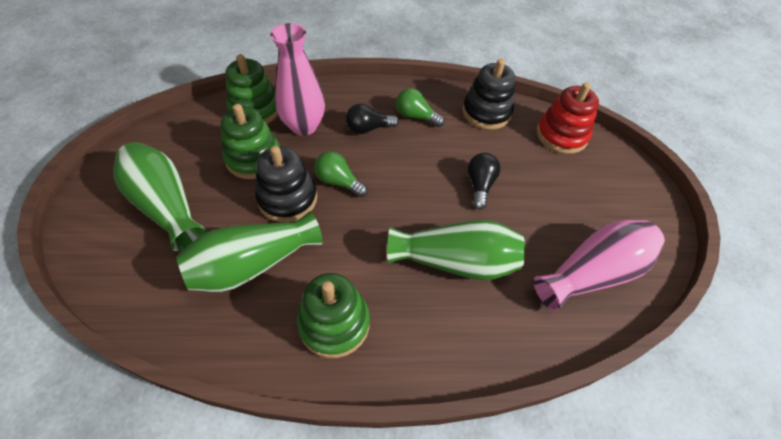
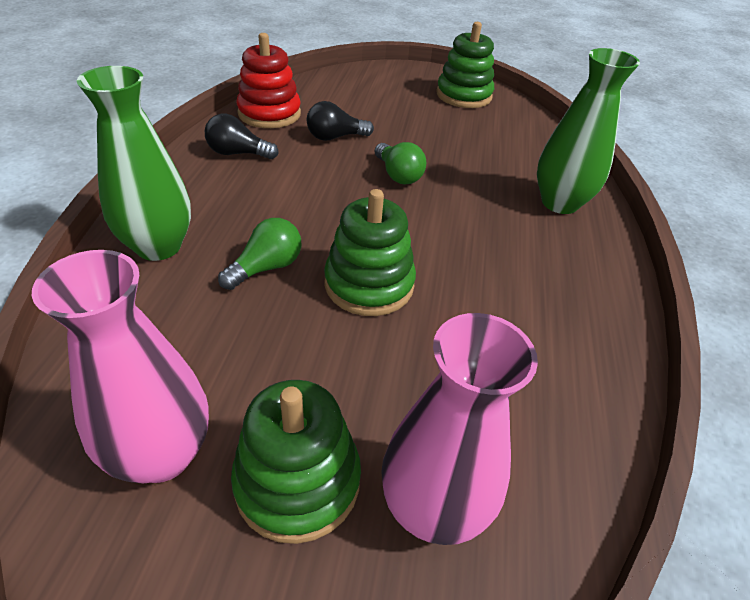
black stacking toy: 2 -> 0
green vase: 3 -> 2

